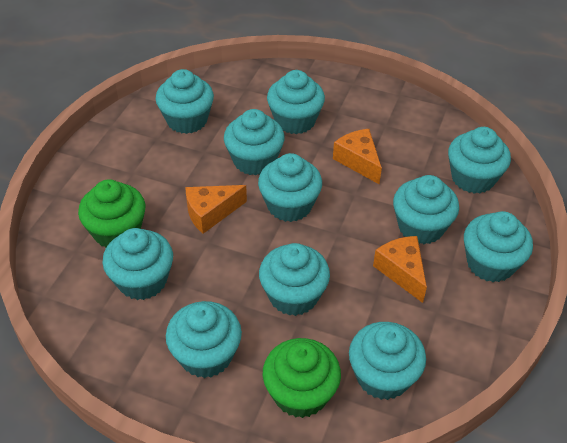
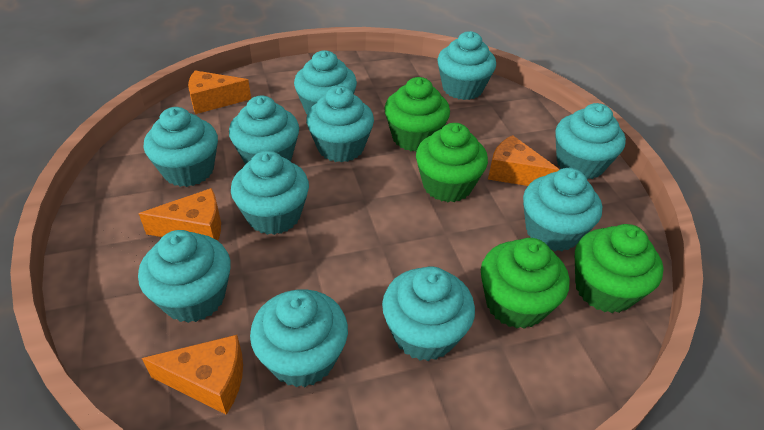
green cupcake: 2 -> 4
orange cheese: 3 -> 4

